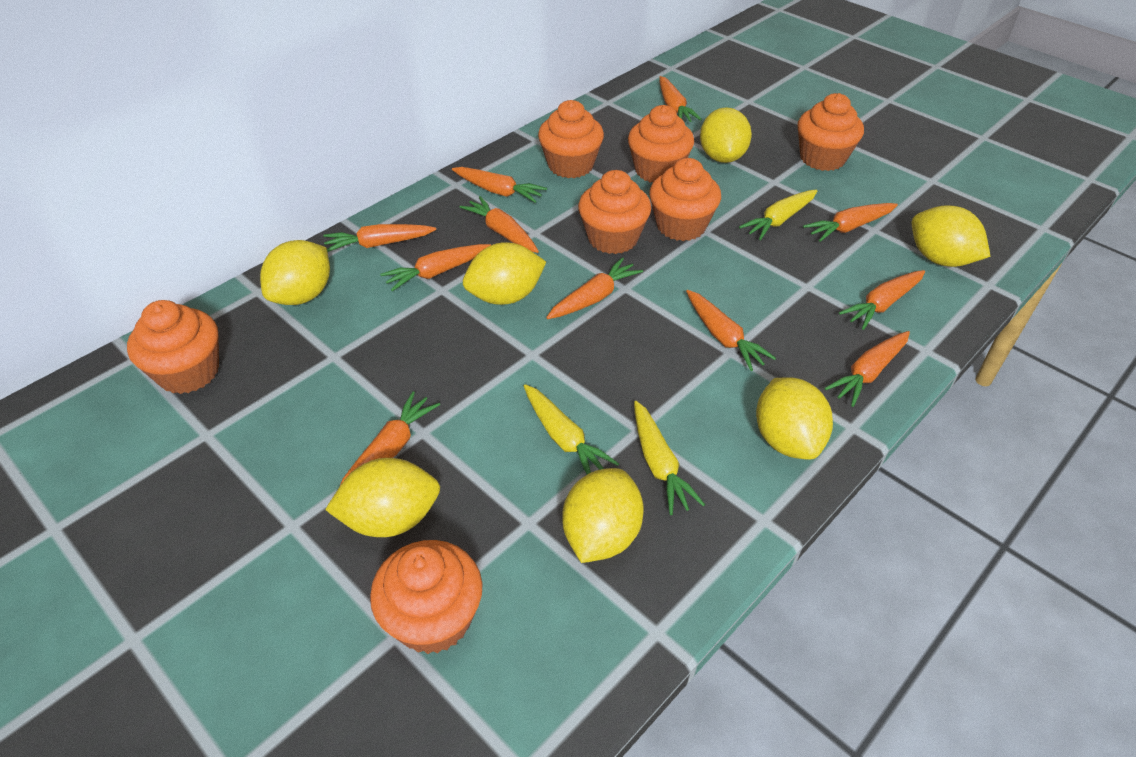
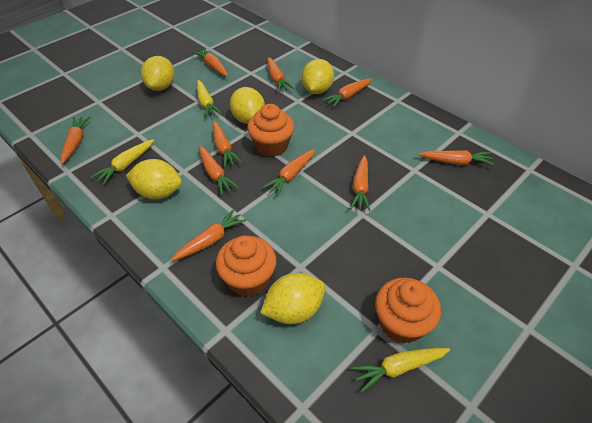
orange carrot: 11 -> 10
orange cupcake: 7 -> 3
yellow lemon: 7 -> 5

